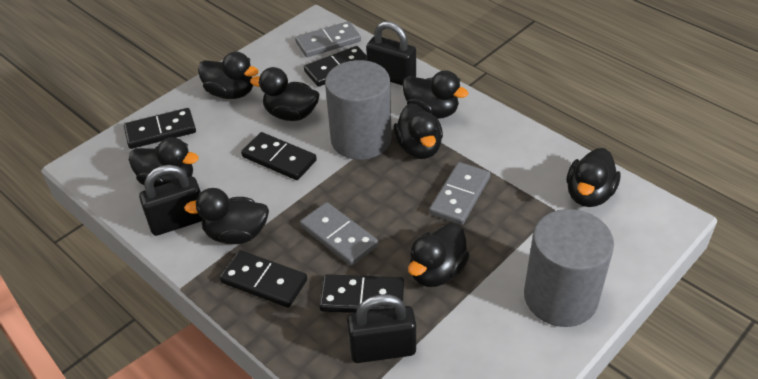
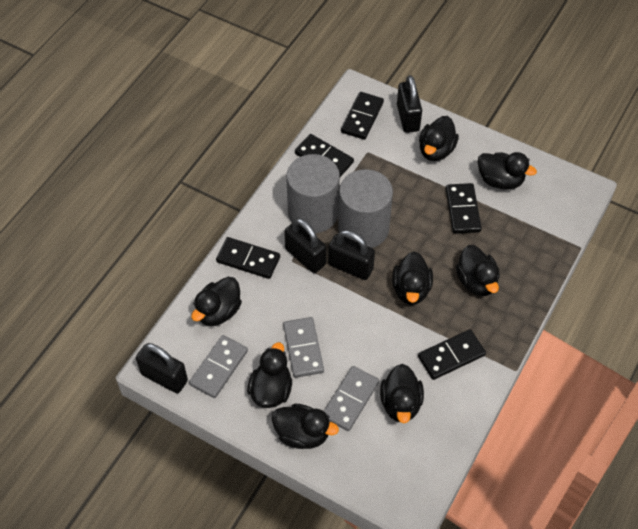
black padlock: 3 -> 4

